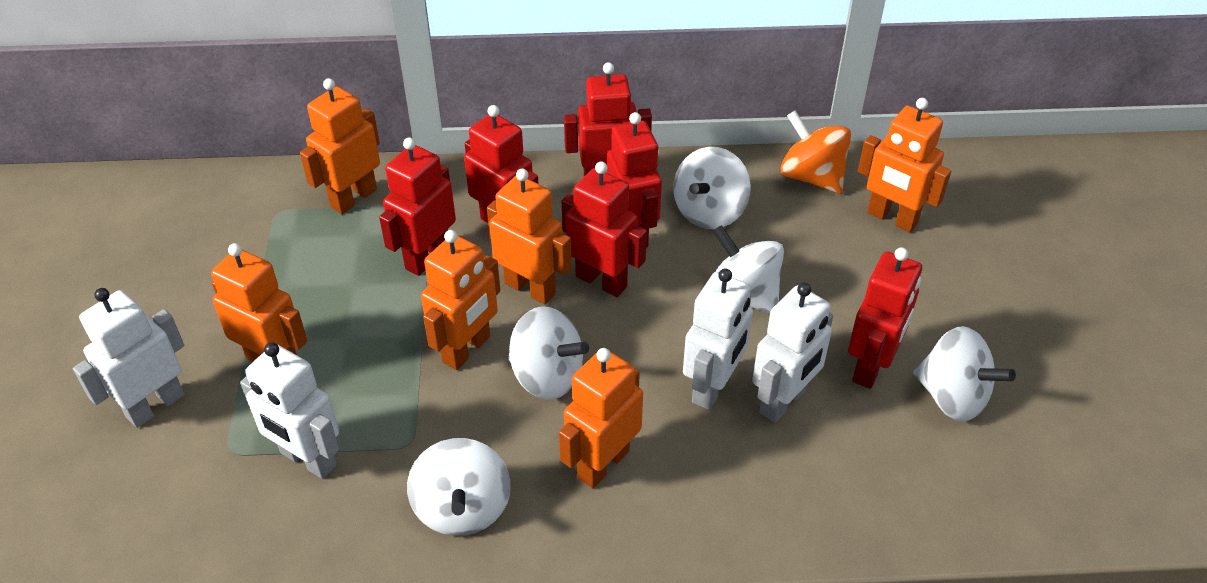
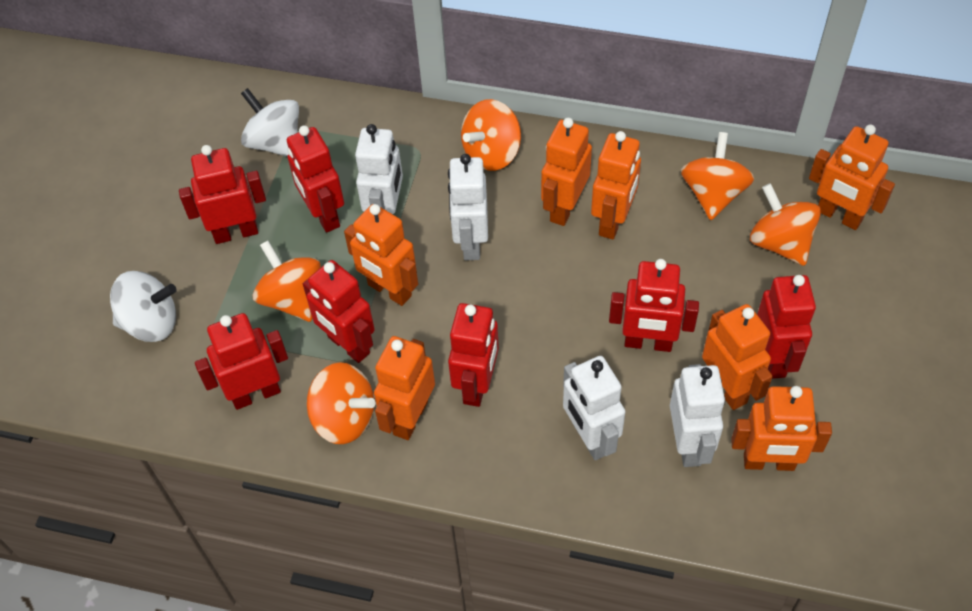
orange robot: 6 -> 7
orange spinning top: 1 -> 5
red robot: 6 -> 7
white spinning top: 5 -> 2

